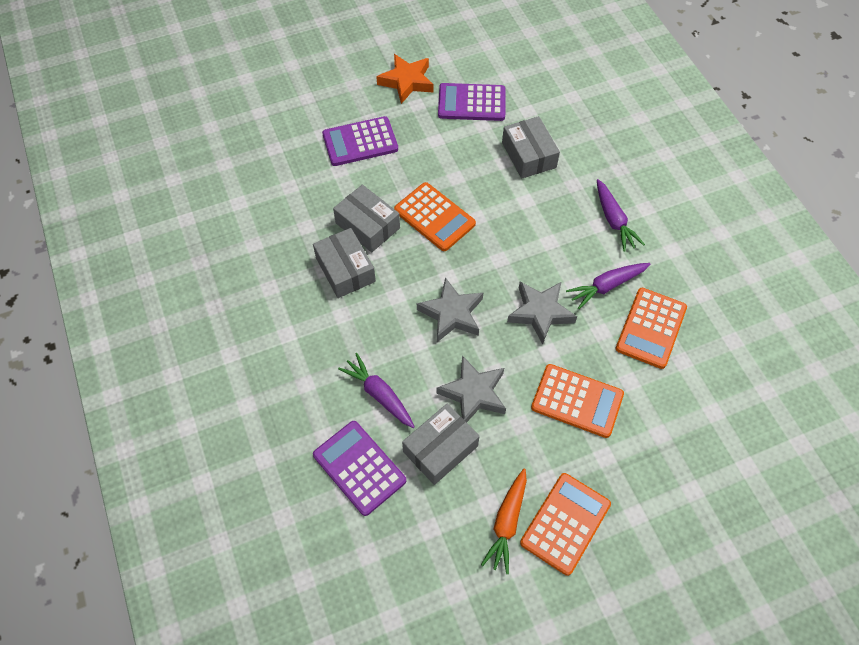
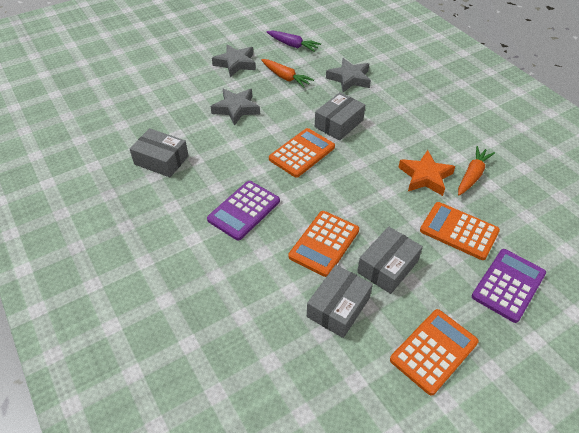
orange carrot: 1 -> 2
purple calculator: 3 -> 2
purple carrot: 3 -> 1

